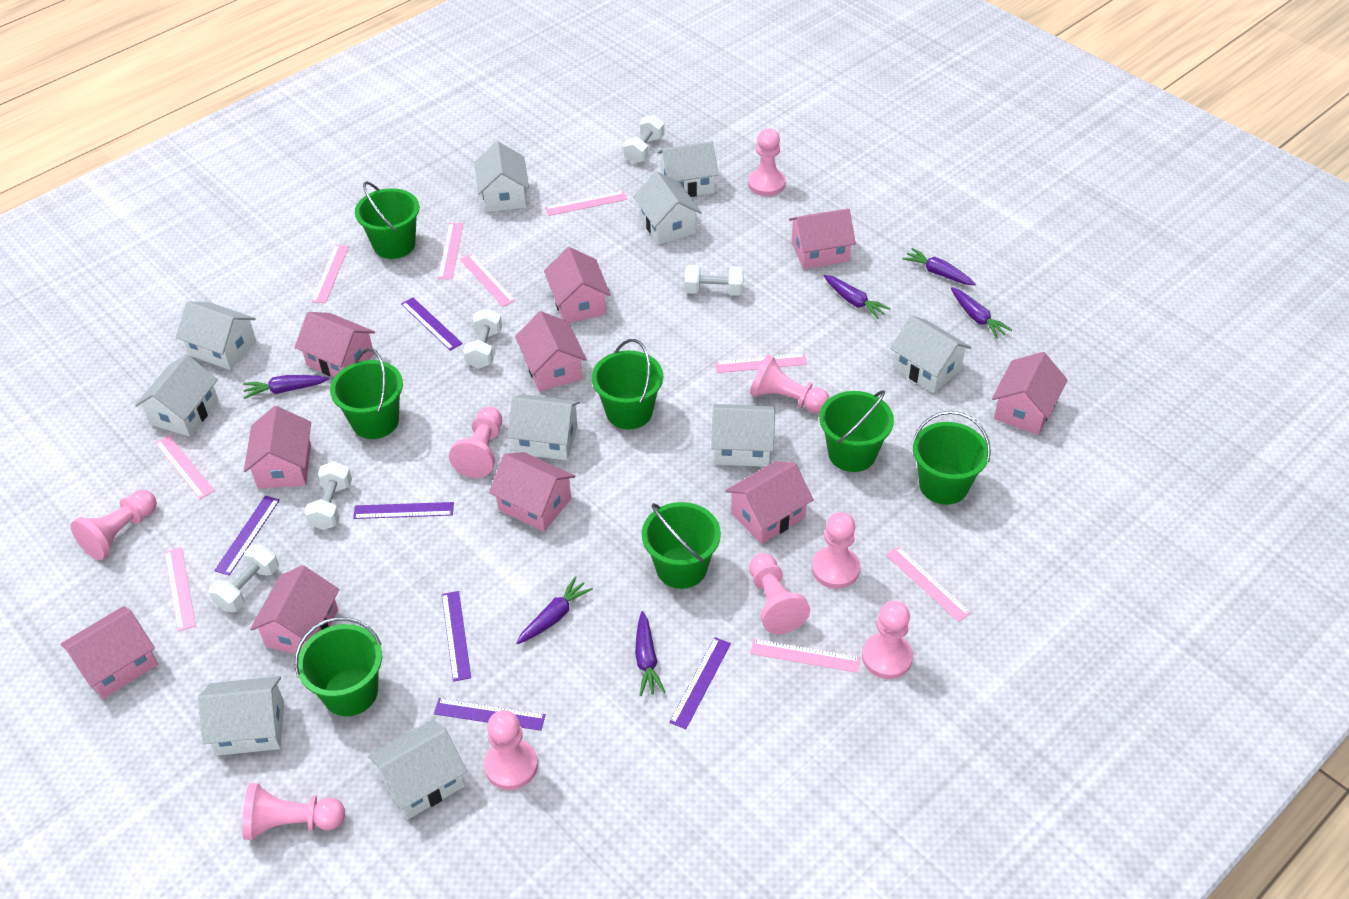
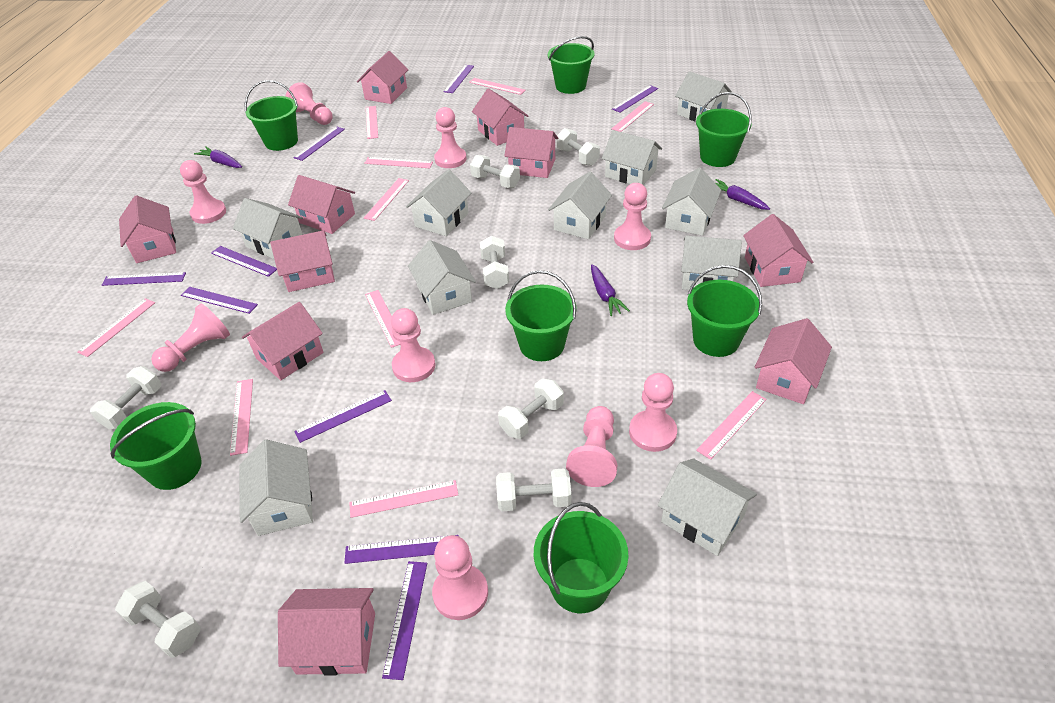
pink ruler: 9 -> 10
purple carrot: 6 -> 3
purple ruler: 6 -> 9
white dumbbell: 5 -> 7

